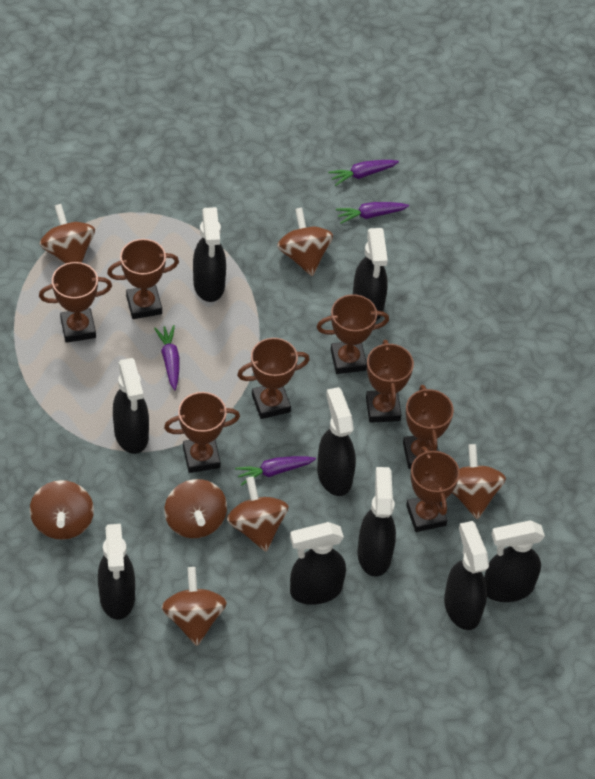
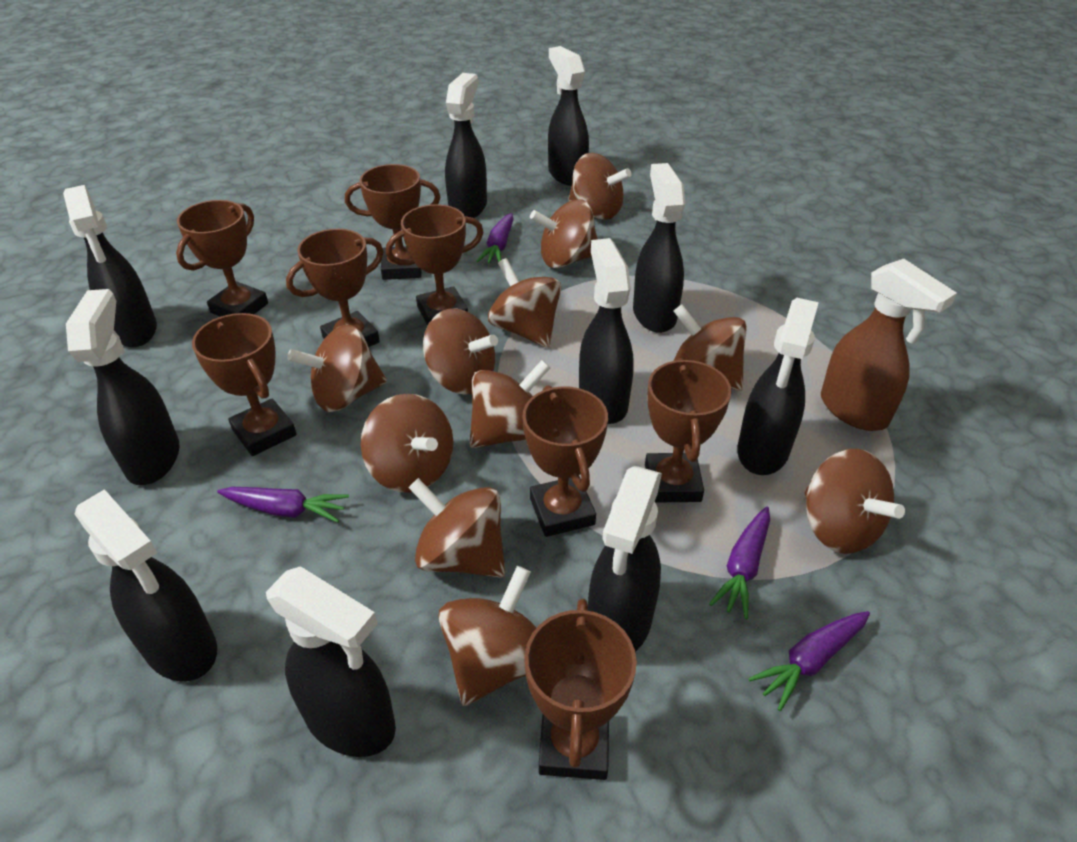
black spray bottle: 9 -> 10
brown spinning top: 7 -> 11
brown spray bottle: 0 -> 1

